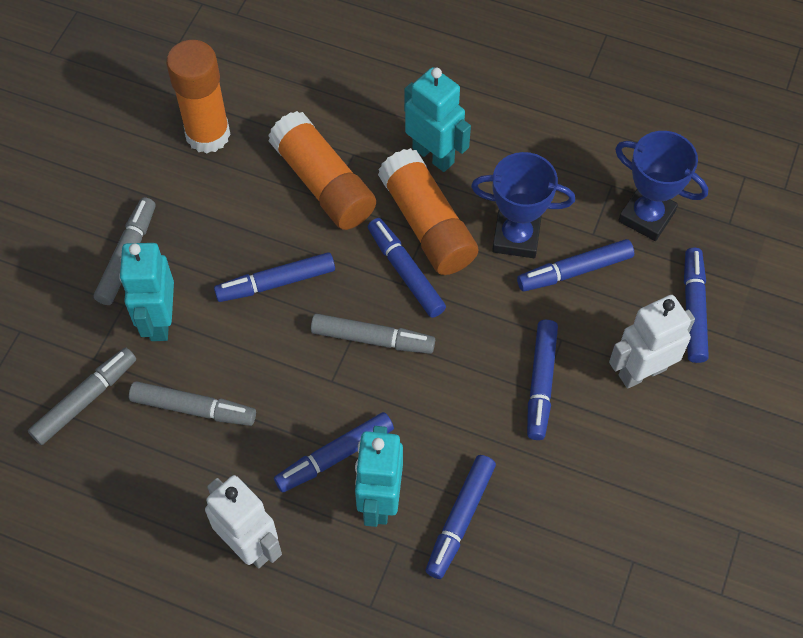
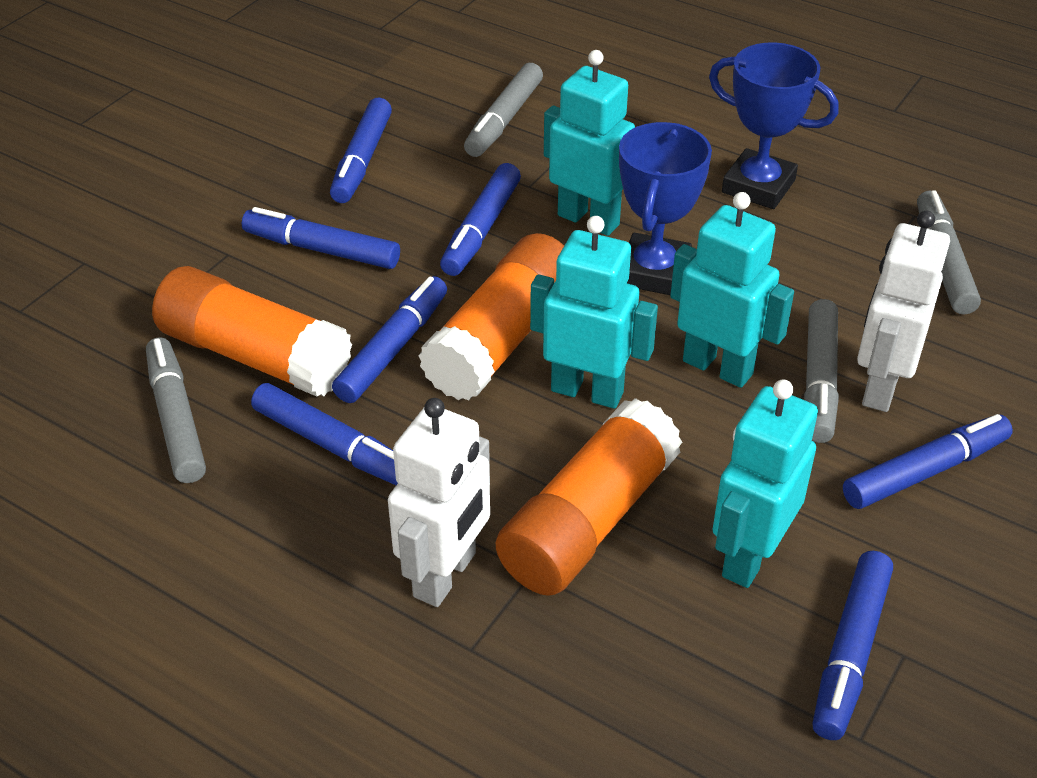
turquoise robot: 3 -> 4

